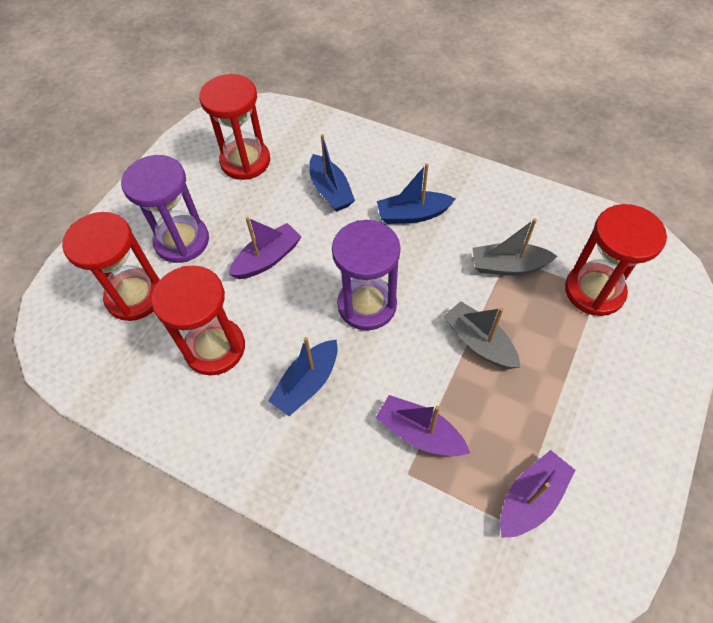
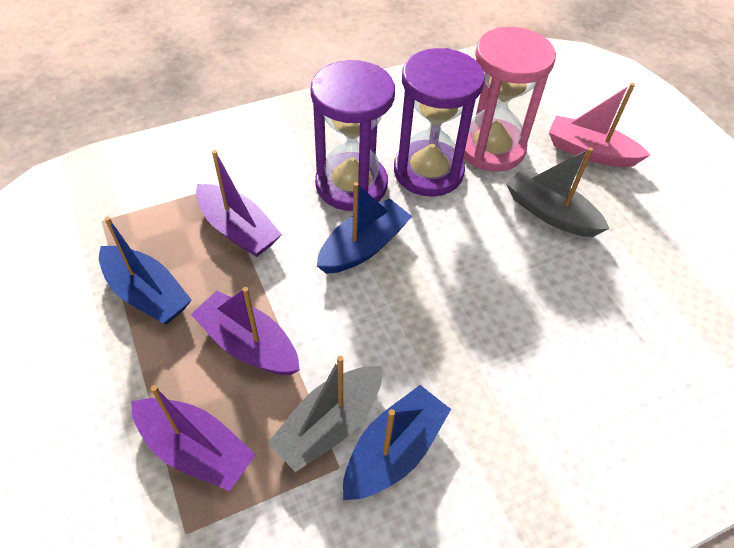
pink boat: 0 -> 1
pink hourglass: 0 -> 1
red hourglass: 4 -> 0

